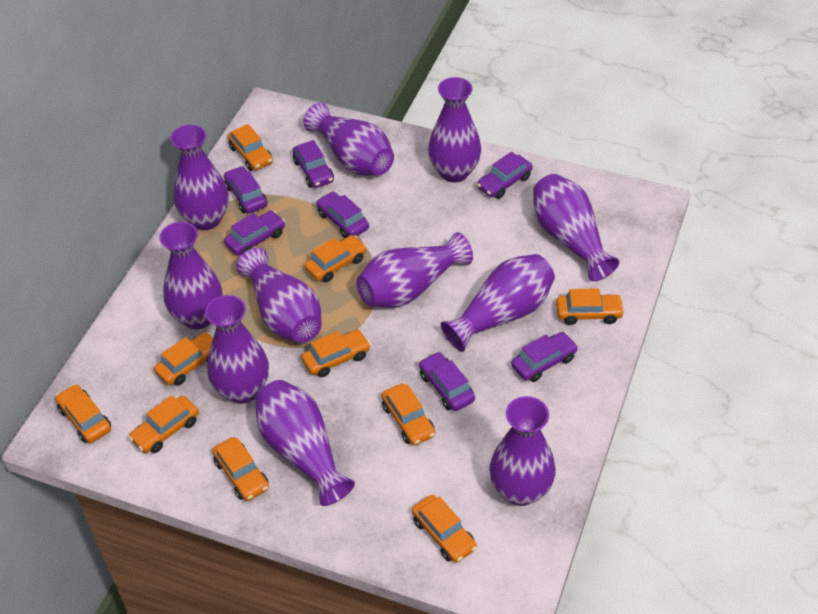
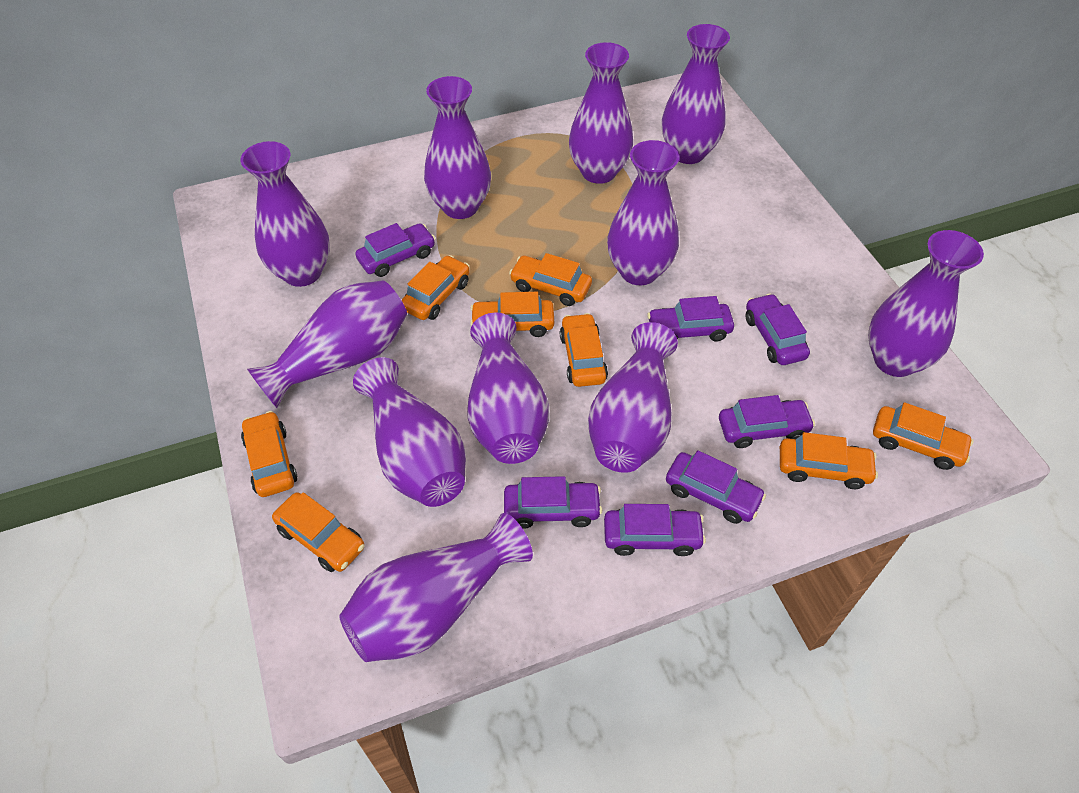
orange car: 10 -> 8

